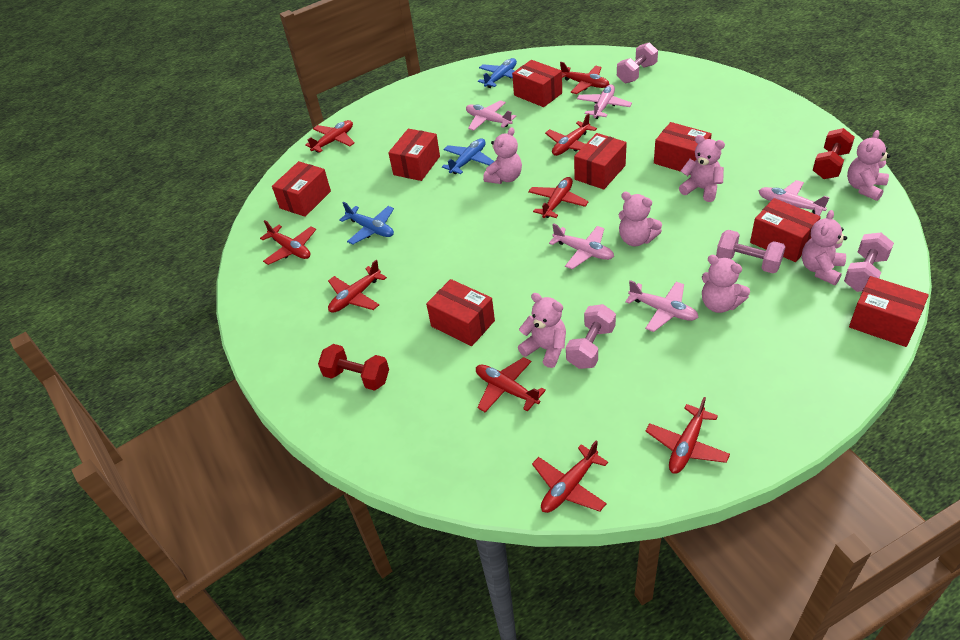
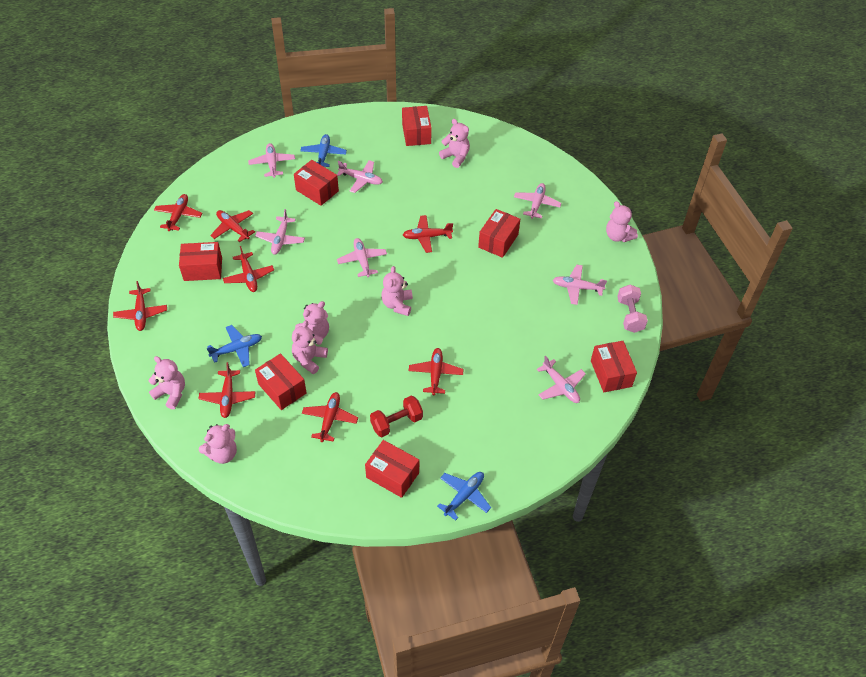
pink dumbbell: 4 -> 1
pink plane: 5 -> 7
red box: 8 -> 7
red dumbbell: 2 -> 1
red plane: 9 -> 8

